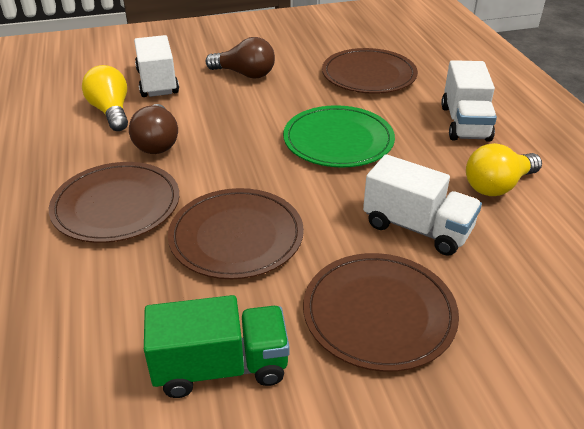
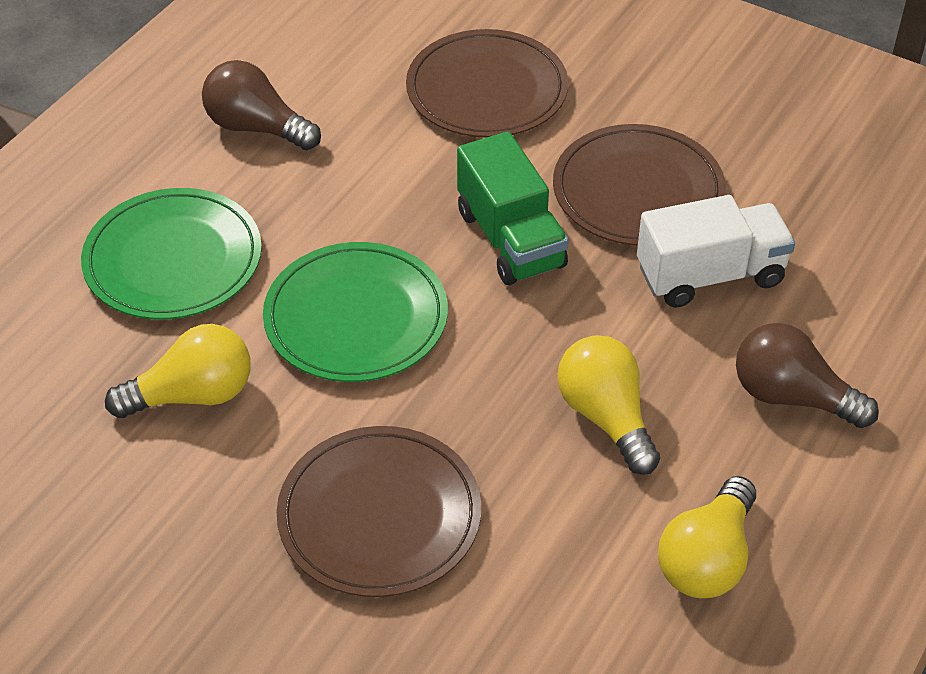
brown plate: 4 -> 3
green plate: 1 -> 2
white truck: 3 -> 1
yellow light bulb: 2 -> 3

